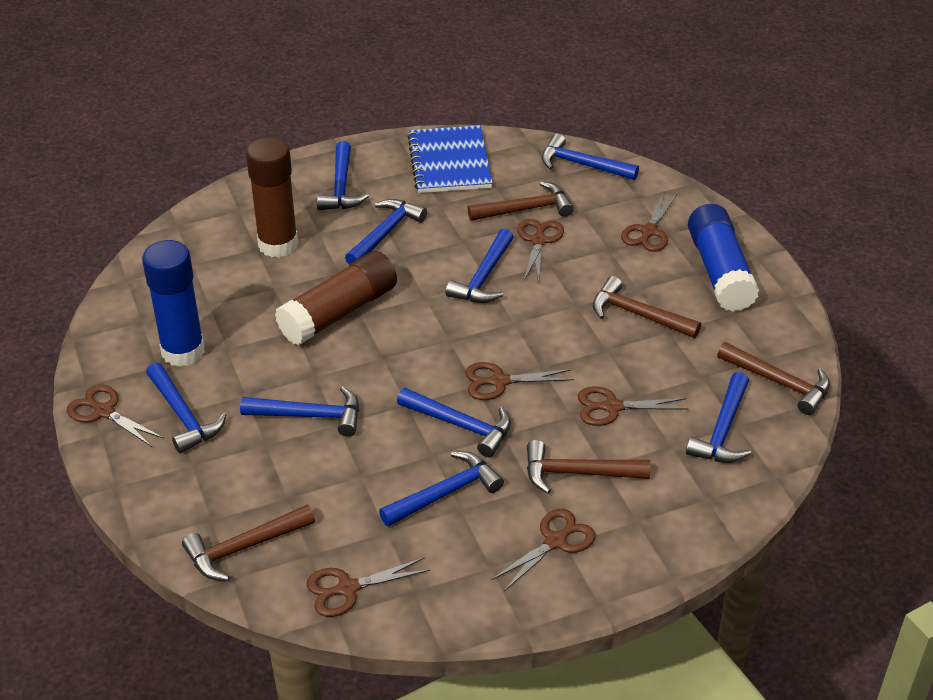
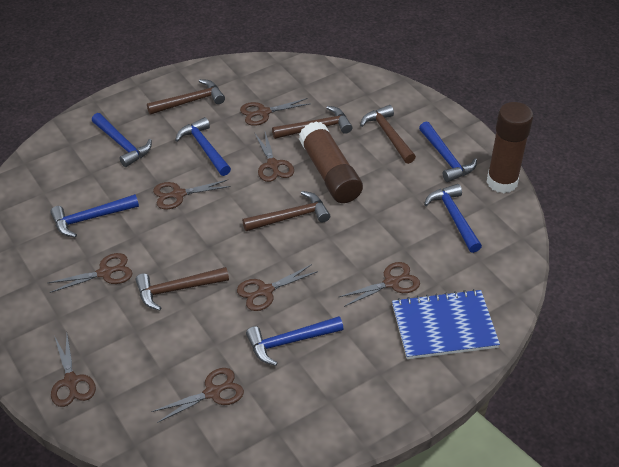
blue glue stick: 2 -> 0
blue hammer: 9 -> 6
brown scissors: 7 -> 8

